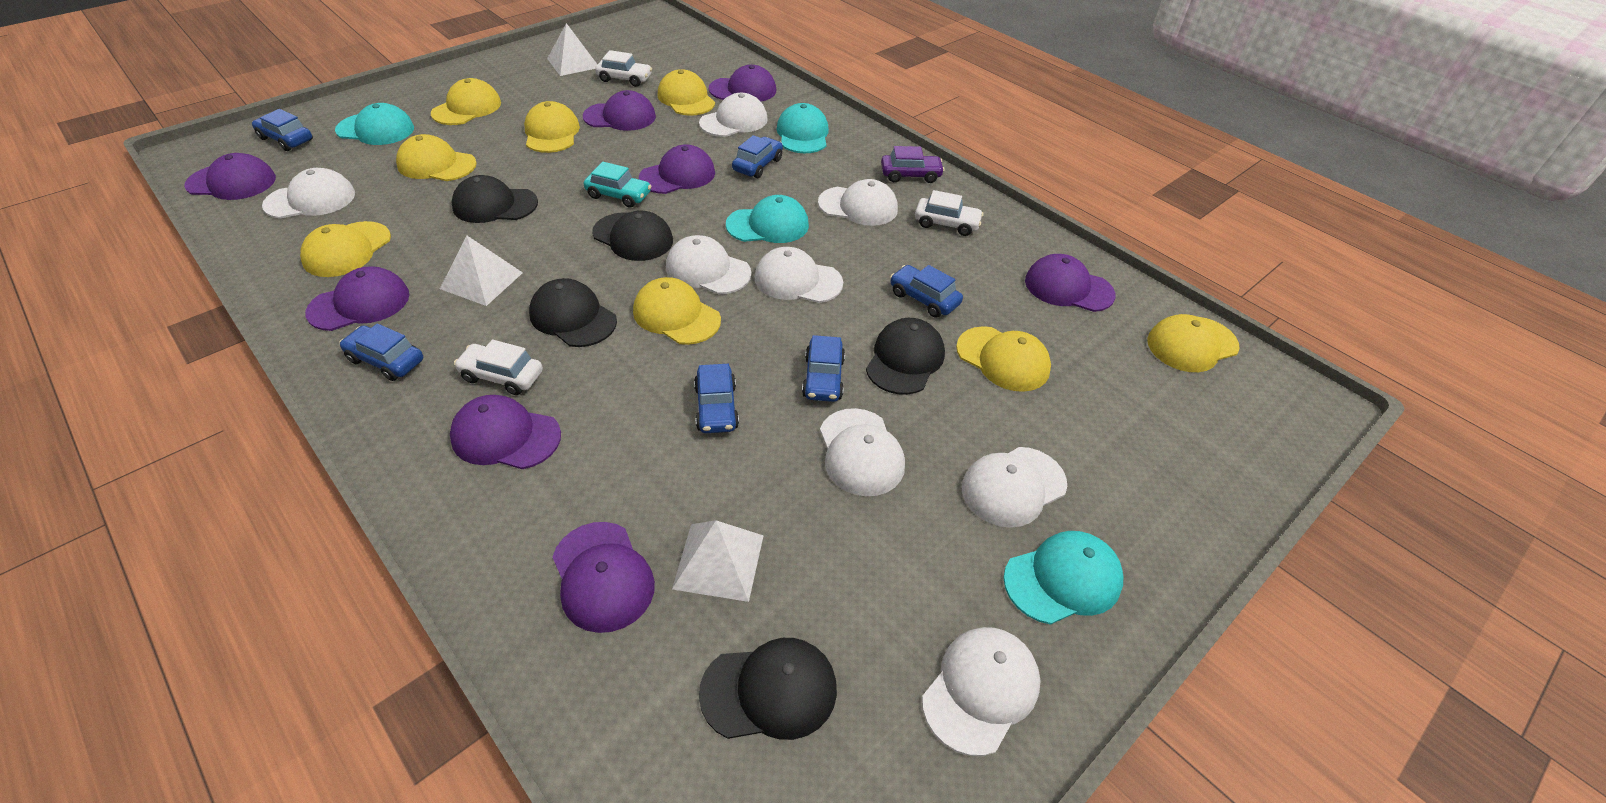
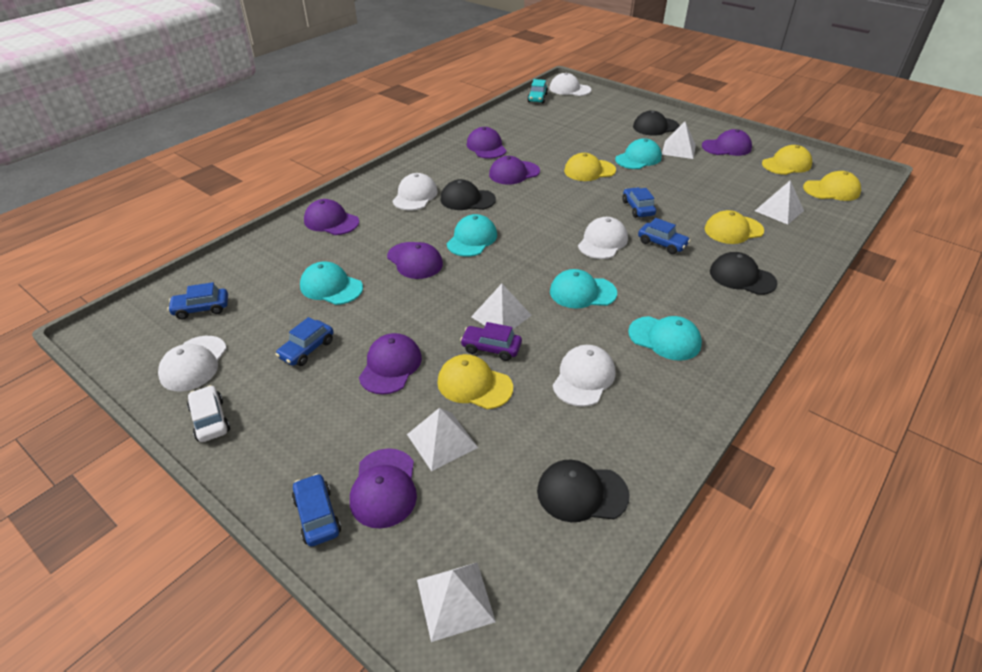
black cap: 5 -> 4
blue car: 6 -> 5
purple cap: 8 -> 7
turquoise cap: 4 -> 5
white cap: 8 -> 5
white car: 3 -> 1
white pyramid: 3 -> 5
yellow cap: 8 -> 5

